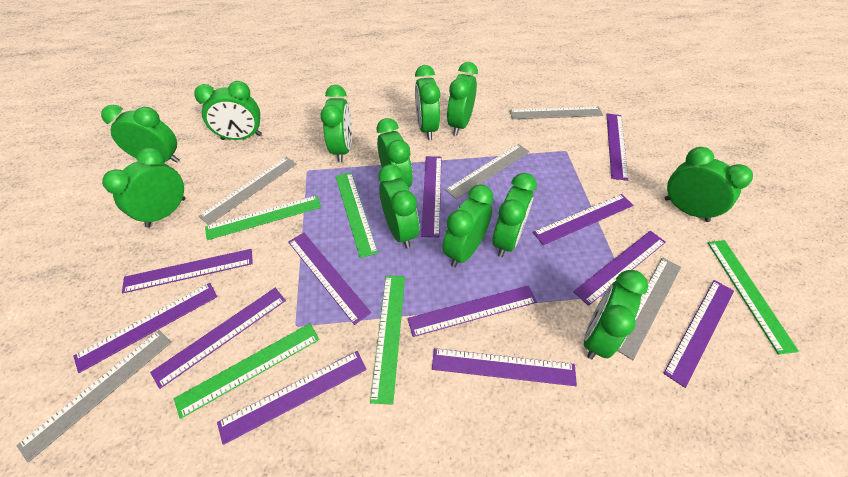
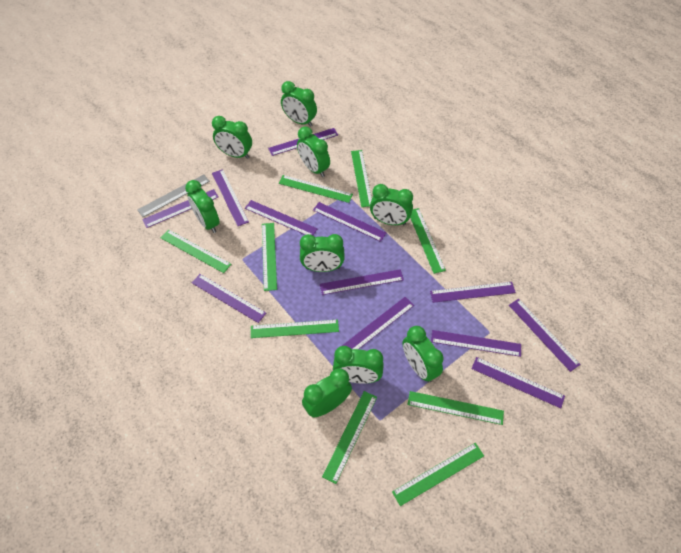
green clock: 12 -> 9
green ruler: 5 -> 9
grey ruler: 5 -> 1

